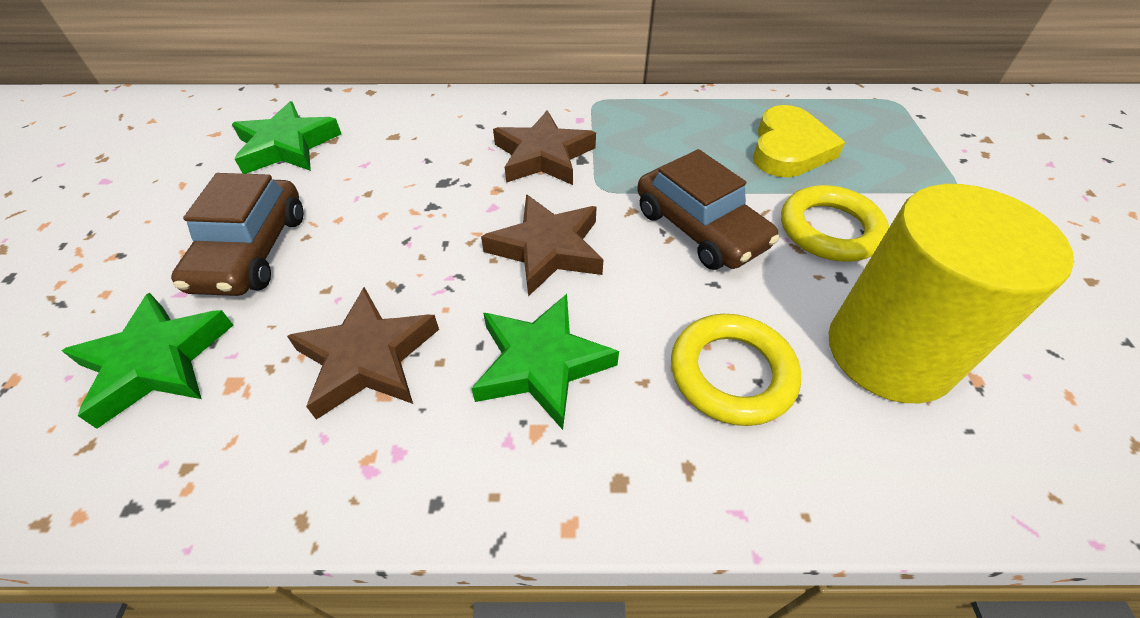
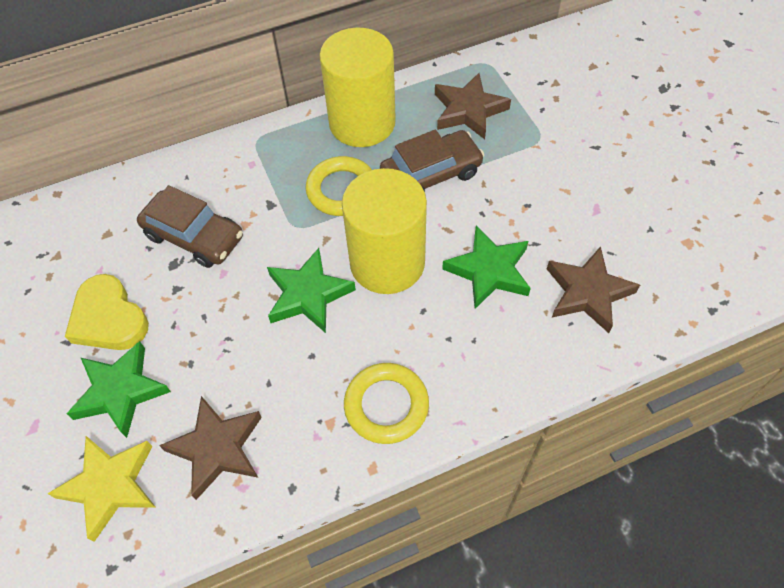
yellow cylinder: 1 -> 2
yellow star: 0 -> 1

